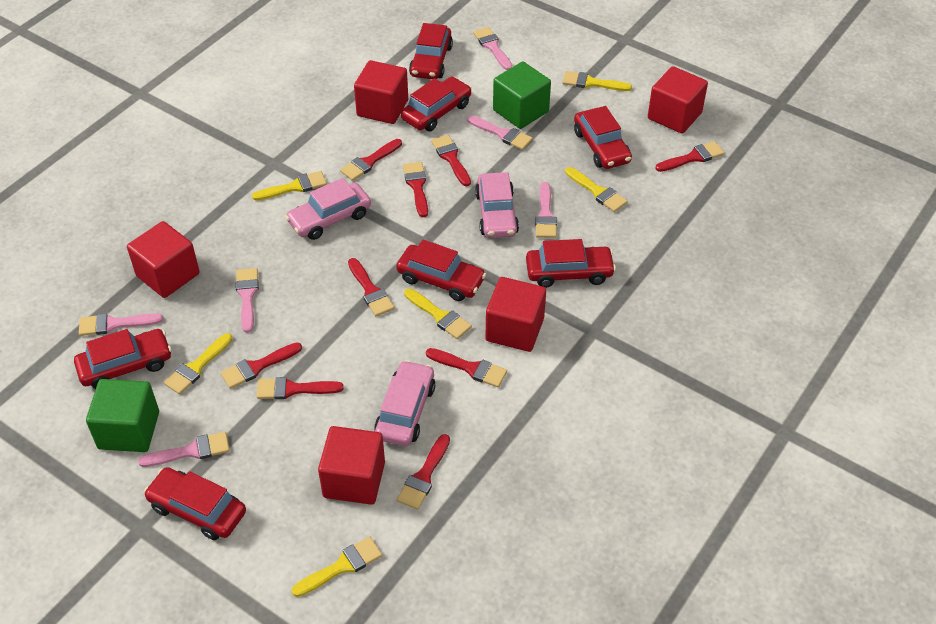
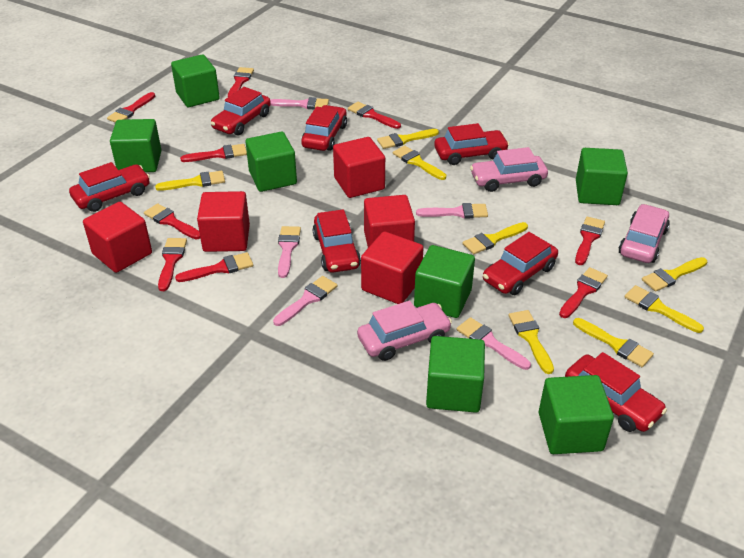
green cube: 2 -> 7
pink brush: 6 -> 5
yellow brush: 6 -> 8

